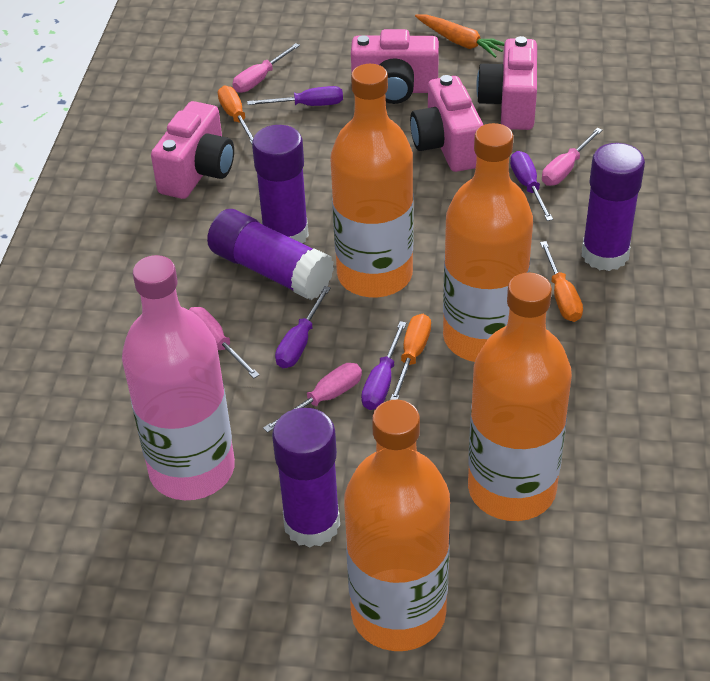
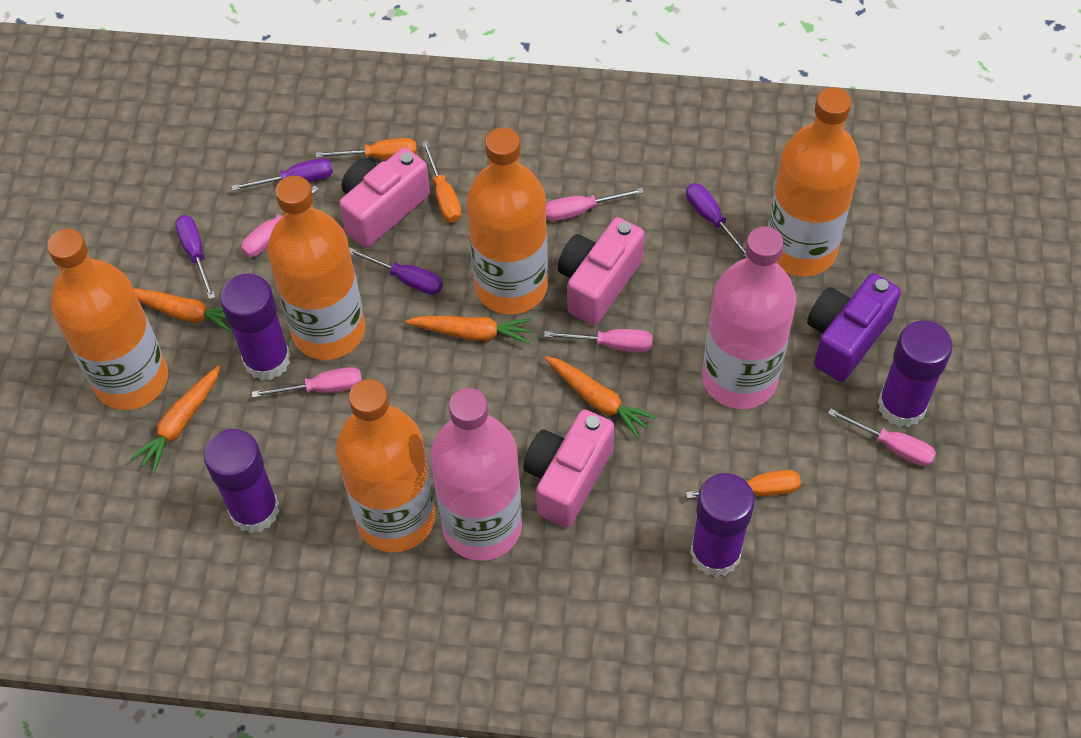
orange bottle: 4 -> 5
orange carrot: 1 -> 4
pink bottle: 1 -> 2
pink camera: 4 -> 3
pink screwdriver: 4 -> 5
purple camera: 0 -> 1

